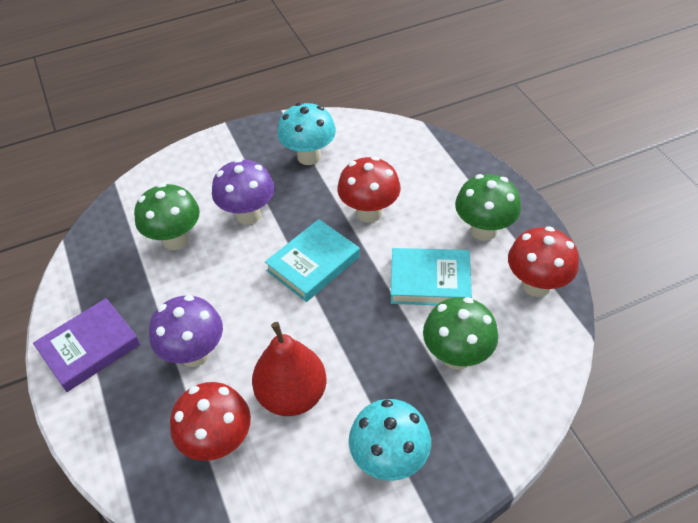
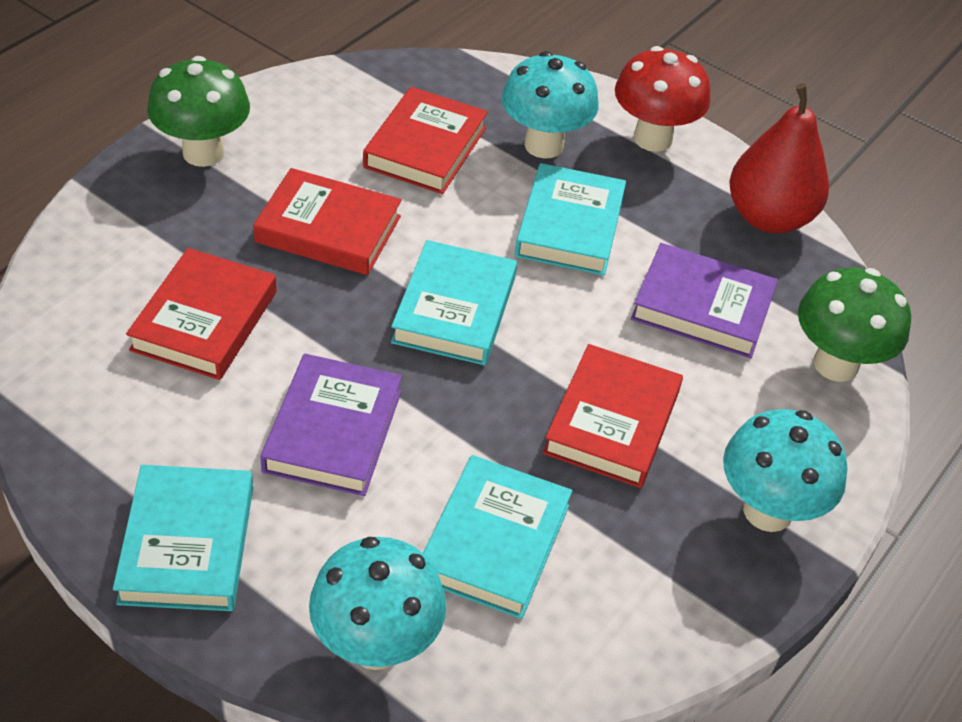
green mushroom: 3 -> 2
purple book: 1 -> 2
purple mushroom: 2 -> 0
red book: 0 -> 4
red mushroom: 3 -> 1
turquoise book: 2 -> 4
turquoise mushroom: 2 -> 3

